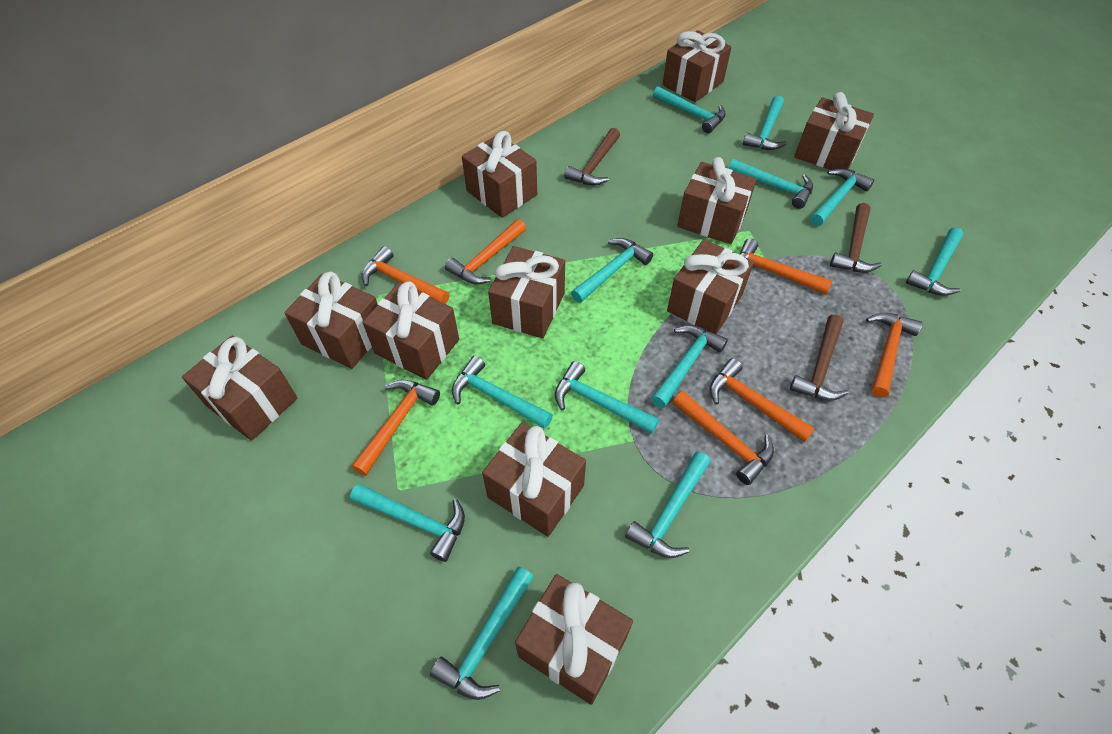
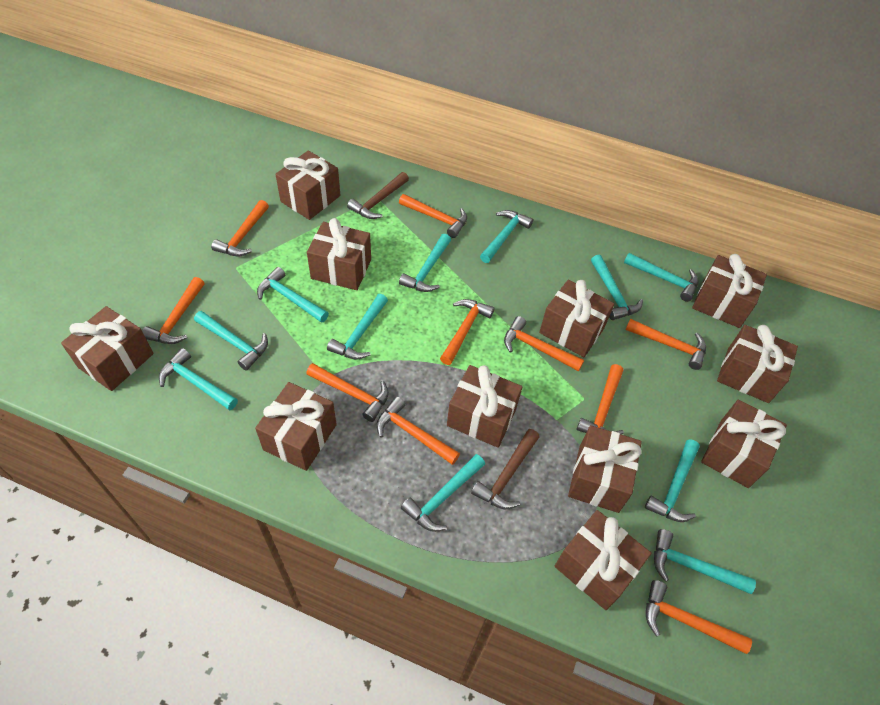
brown hammer: 3 -> 2
orange hammer: 7 -> 10
turquoise hammer: 12 -> 11

